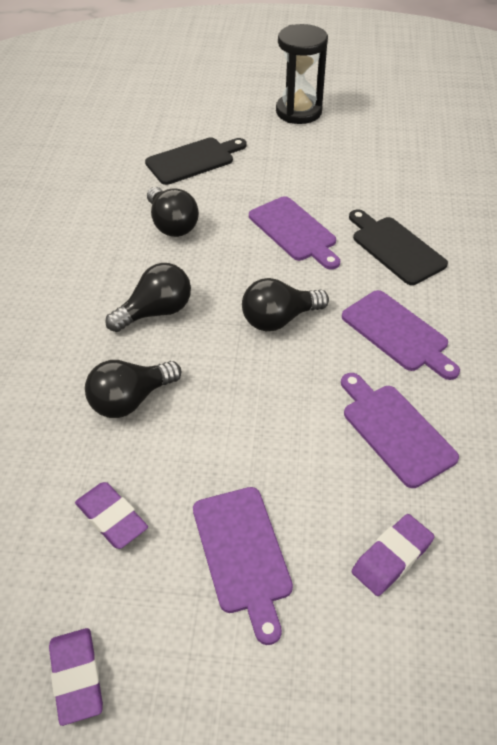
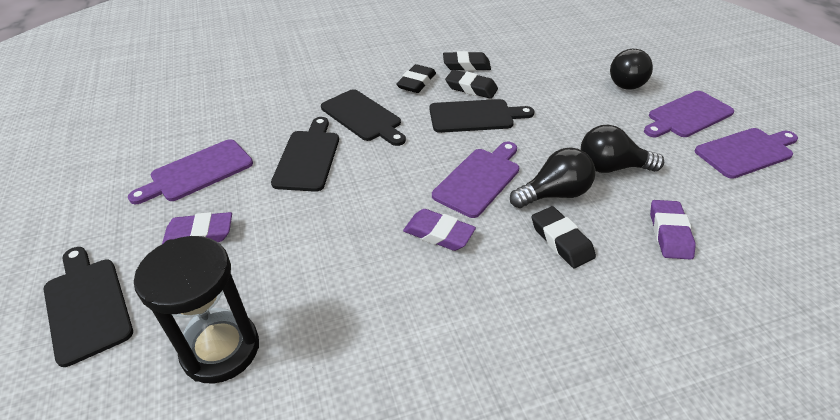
black cutting board: 2 -> 4
black eraser: 0 -> 4
black light bulb: 4 -> 3

